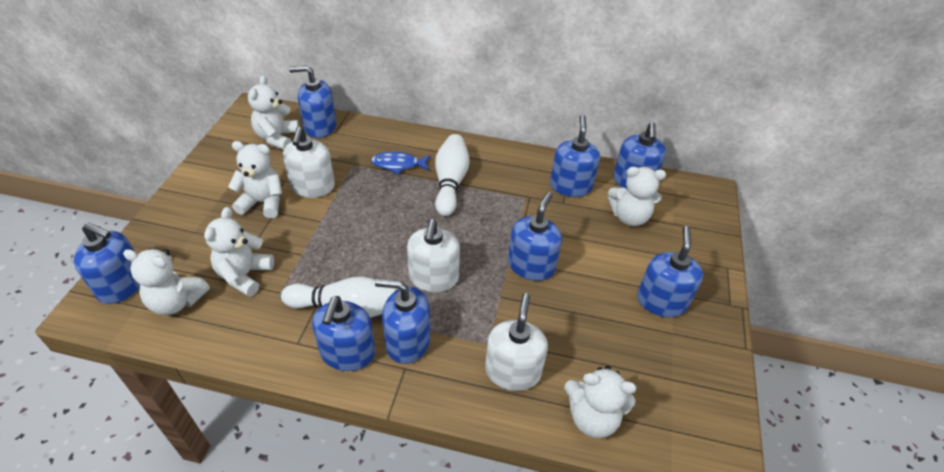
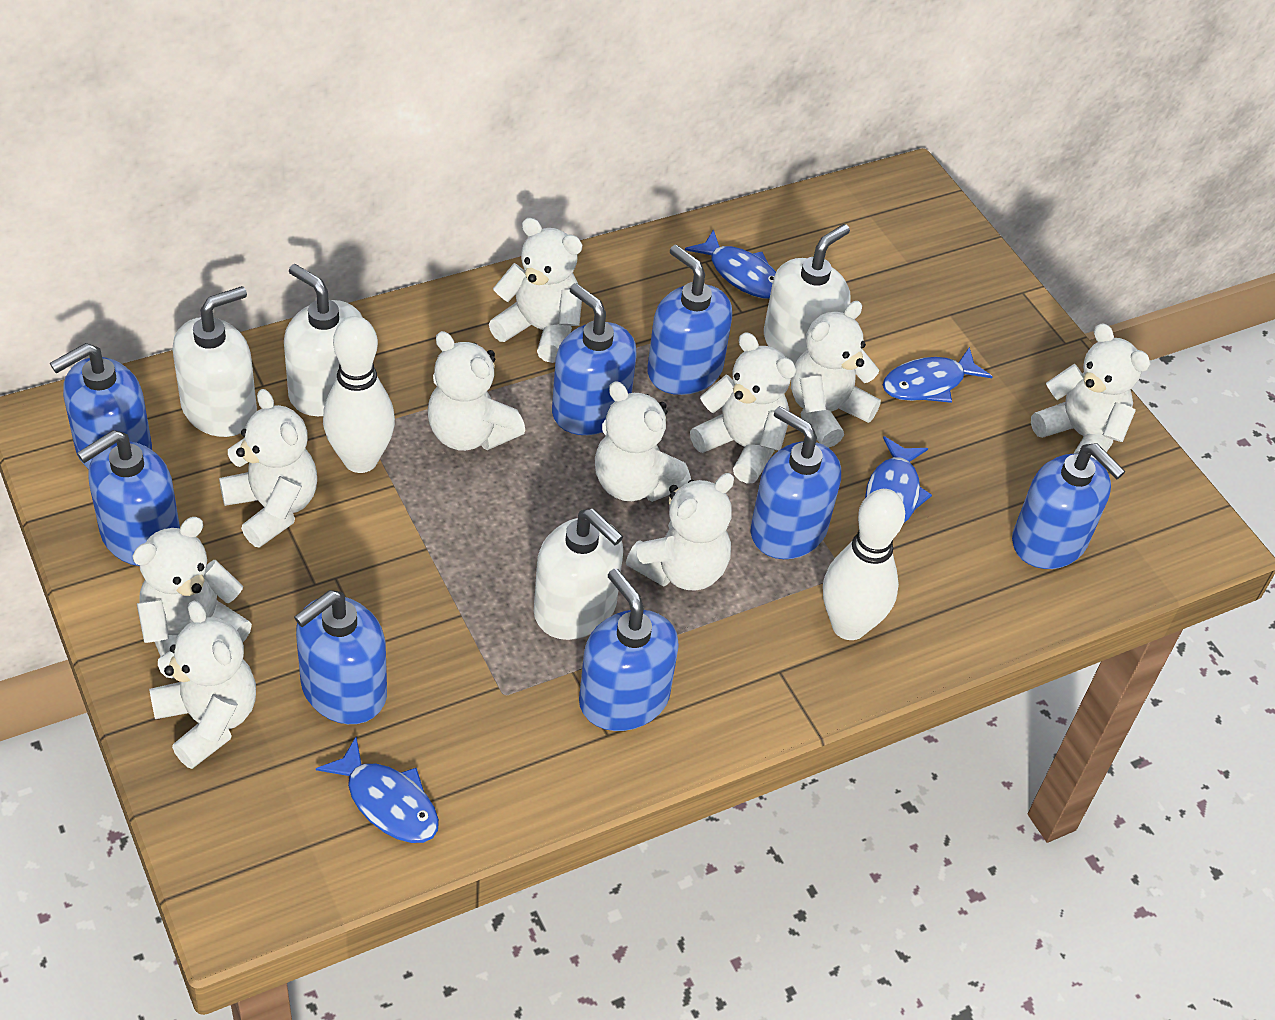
blue fish: 1 -> 4
white soap dispenser: 3 -> 4
white teddy bear: 6 -> 10

